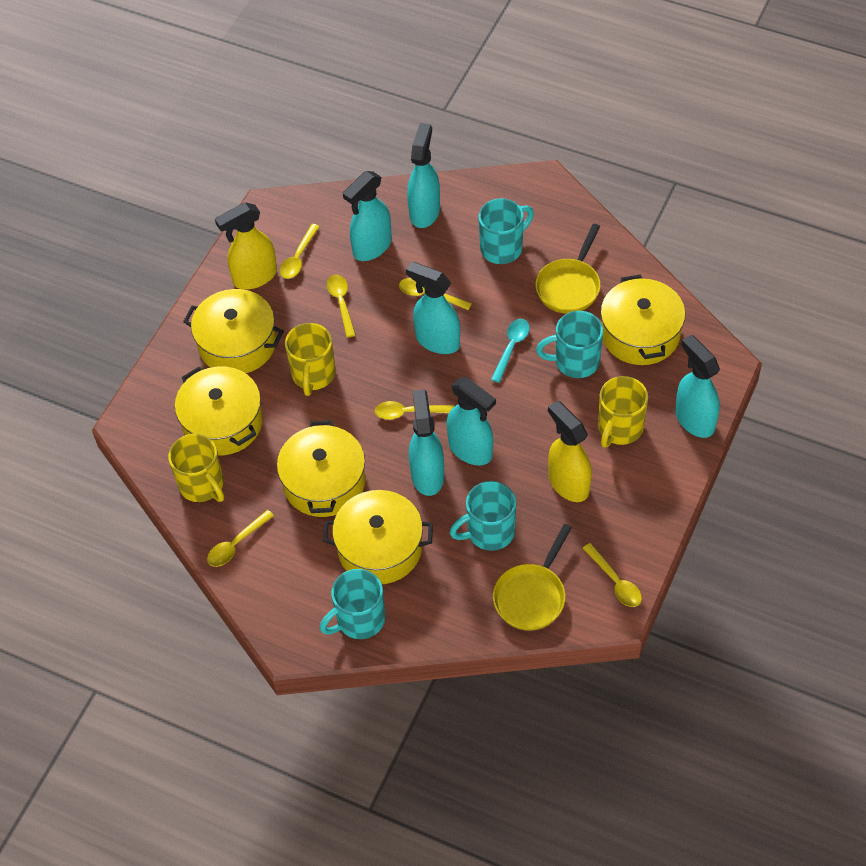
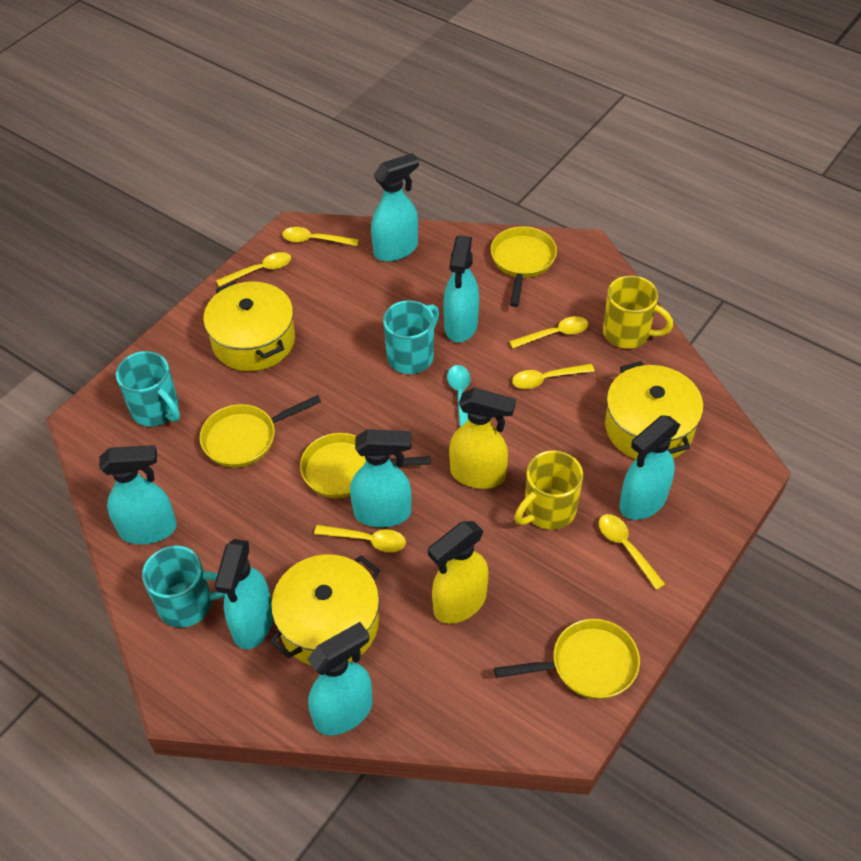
turquoise mug: 4 -> 3
turquoise spray bottle: 6 -> 7
yellow mug: 3 -> 2
yellow pan: 2 -> 4
yellow pot: 5 -> 3

